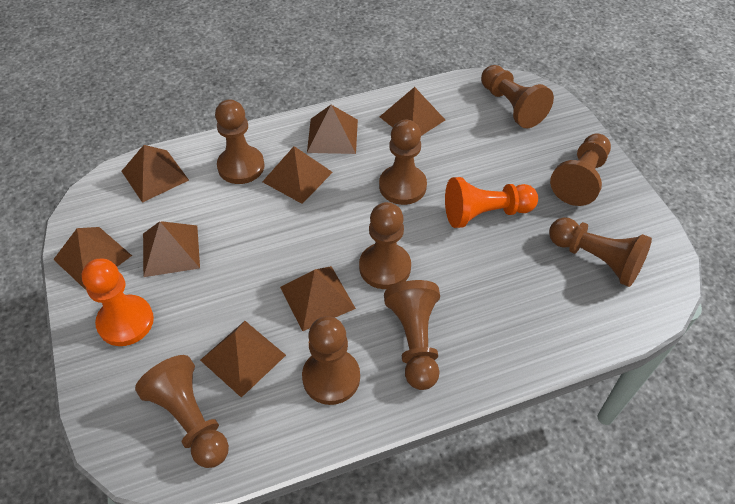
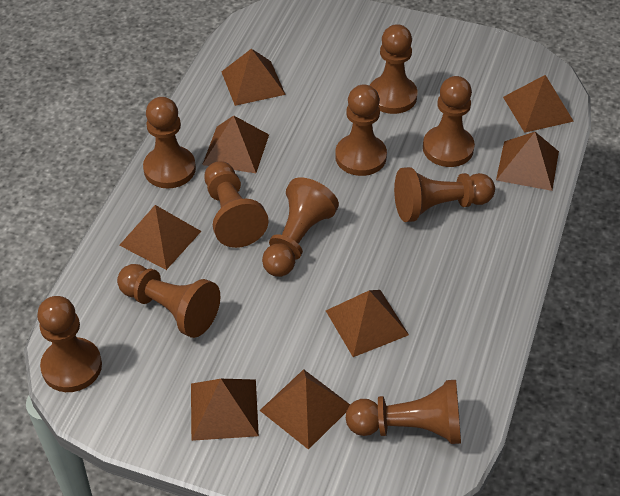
brown pawn: 9 -> 10
orange pawn: 2 -> 0

